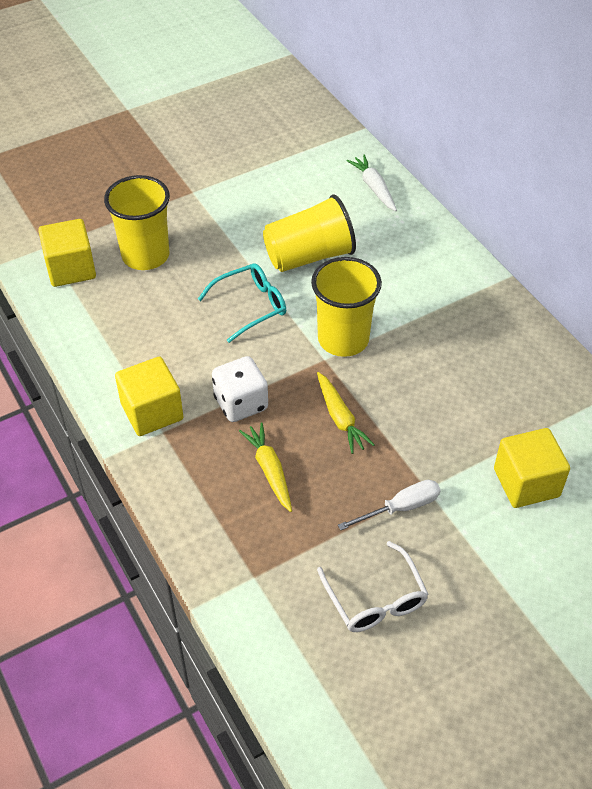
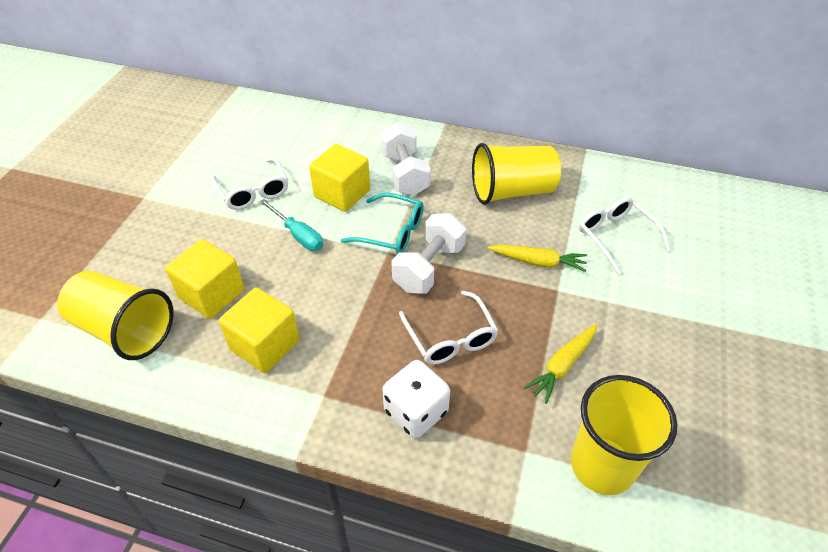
turquoise screwdriver: 0 -> 1
white carrot: 1 -> 0
white dumbbell: 0 -> 2
white glasses: 1 -> 3
white screwdriver: 1 -> 0

